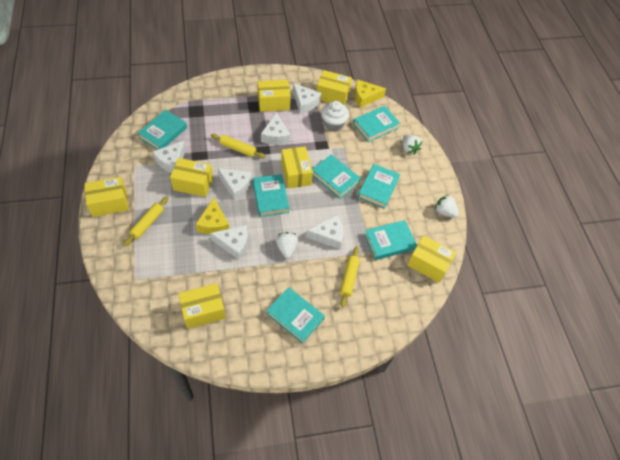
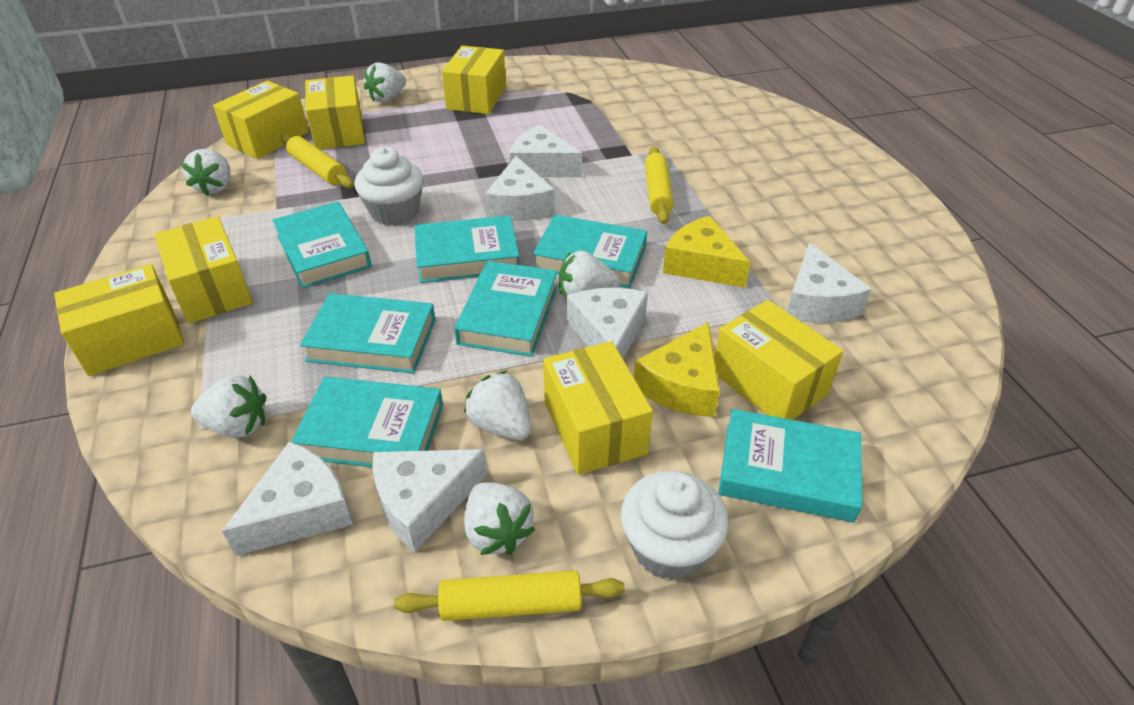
white cupcake: 1 -> 2
white strawberry: 3 -> 6

